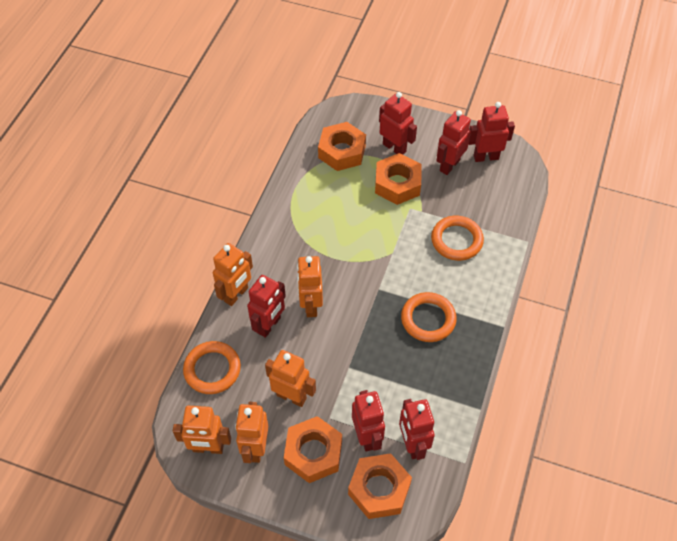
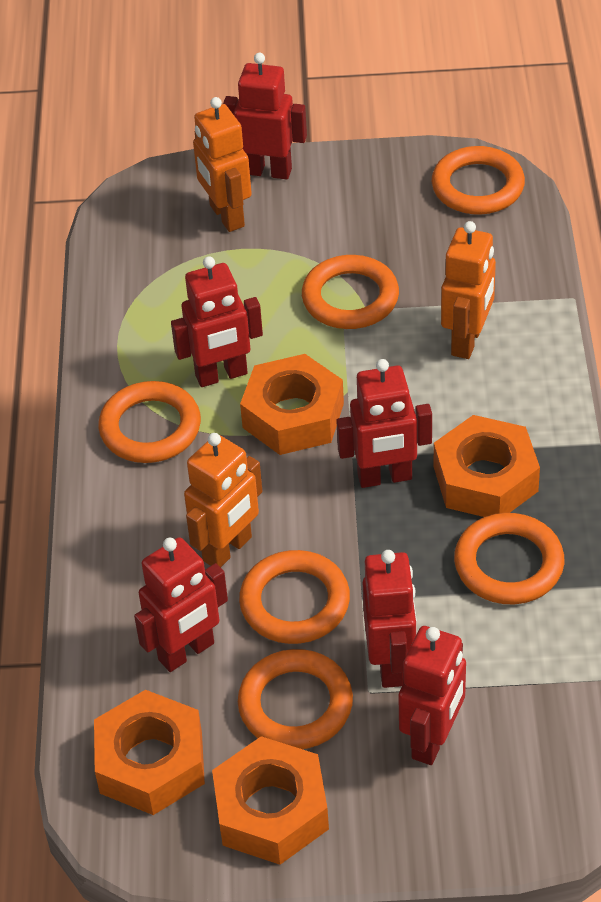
orange ring: 3 -> 6
orange robot: 5 -> 3

